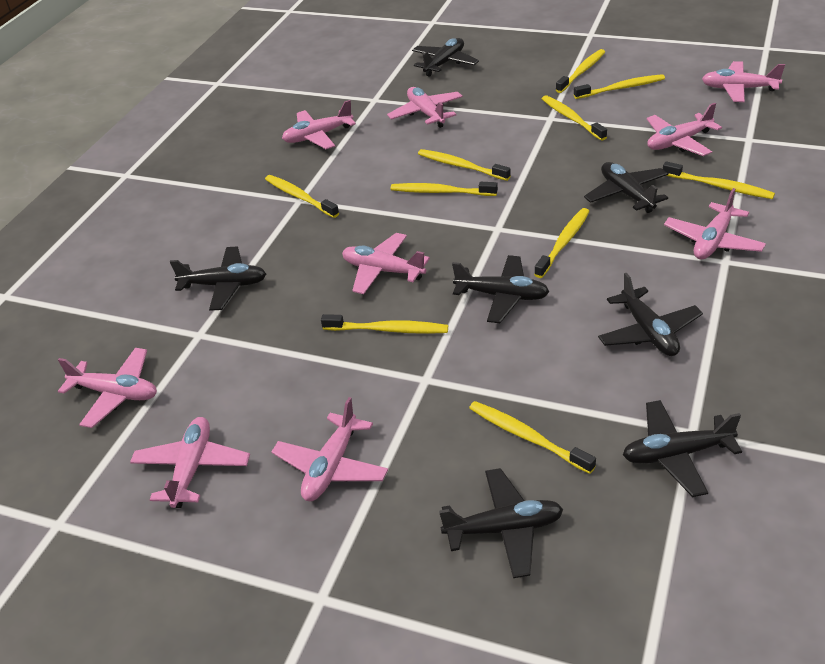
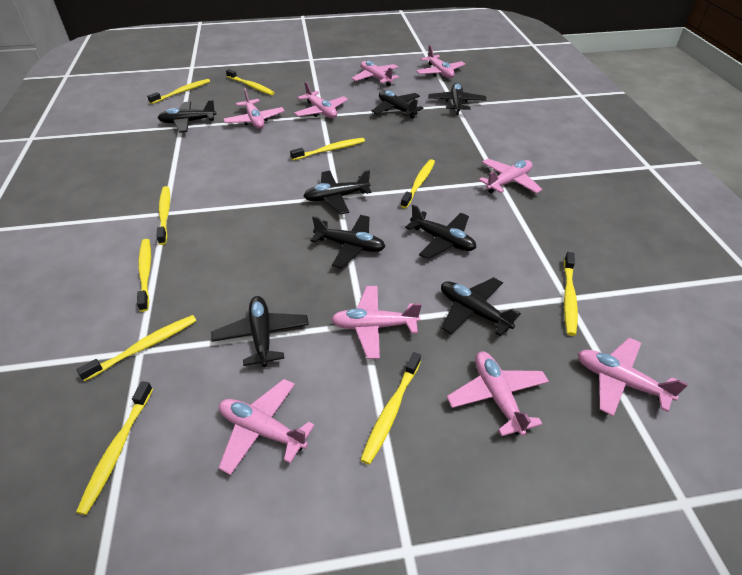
black plane: 7 -> 8

